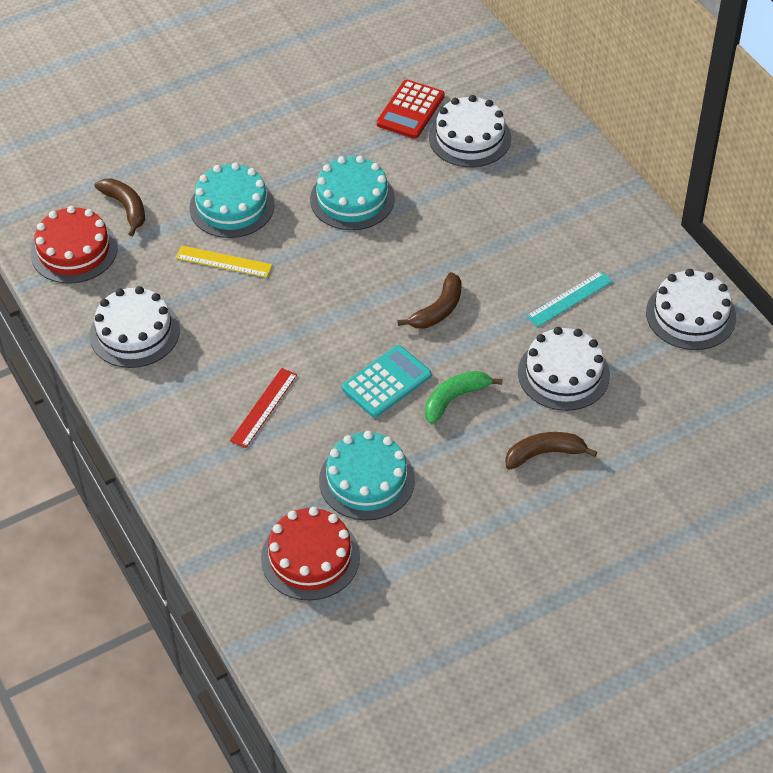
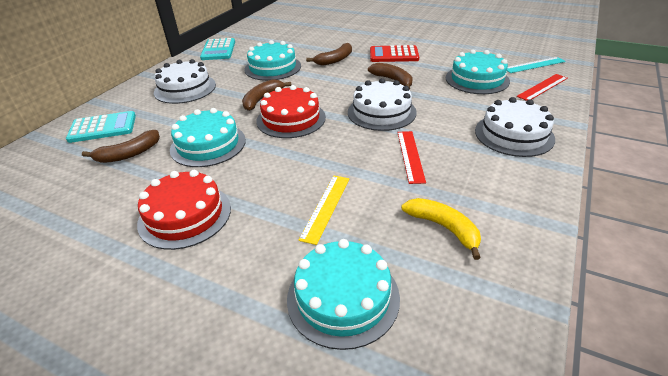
brown banana: 3 -> 4
green banana: 1 -> 0
red ruler: 1 -> 2
turquoise cake: 3 -> 4
turquoise calculator: 1 -> 2
white cake: 4 -> 3
yellow banana: 0 -> 1

